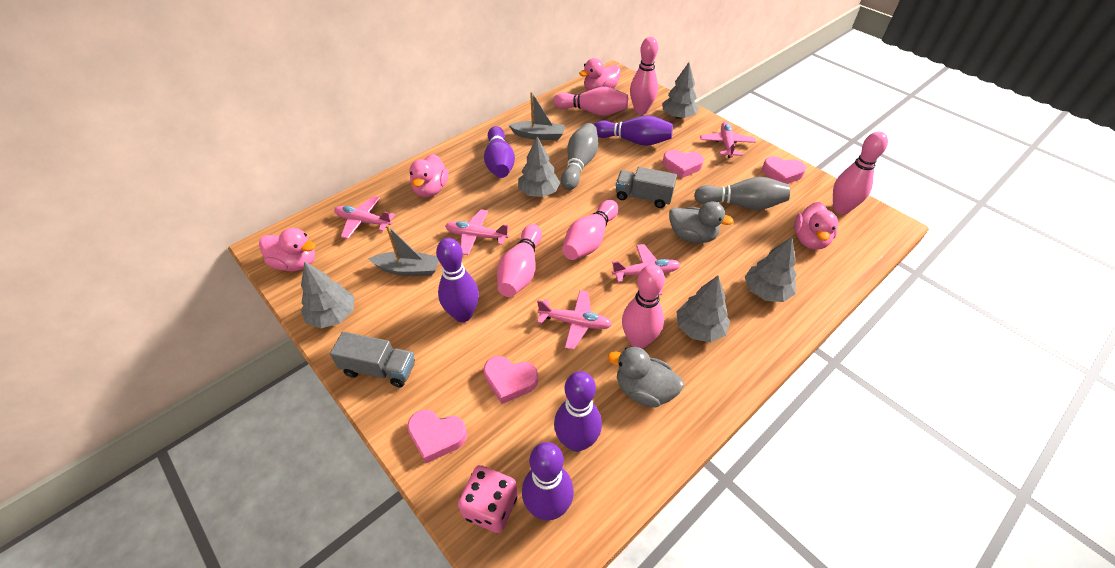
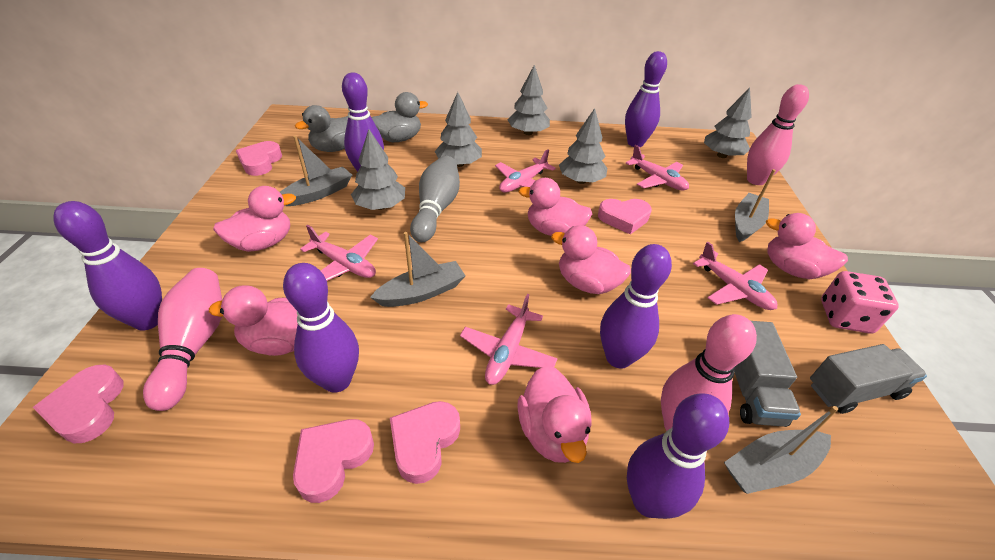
grey boat: 2 -> 4
grey bowling pin: 2 -> 1
pink bowling pin: 6 -> 3
pink duck: 4 -> 6
pink heart: 4 -> 5
purple bowling pin: 5 -> 6

